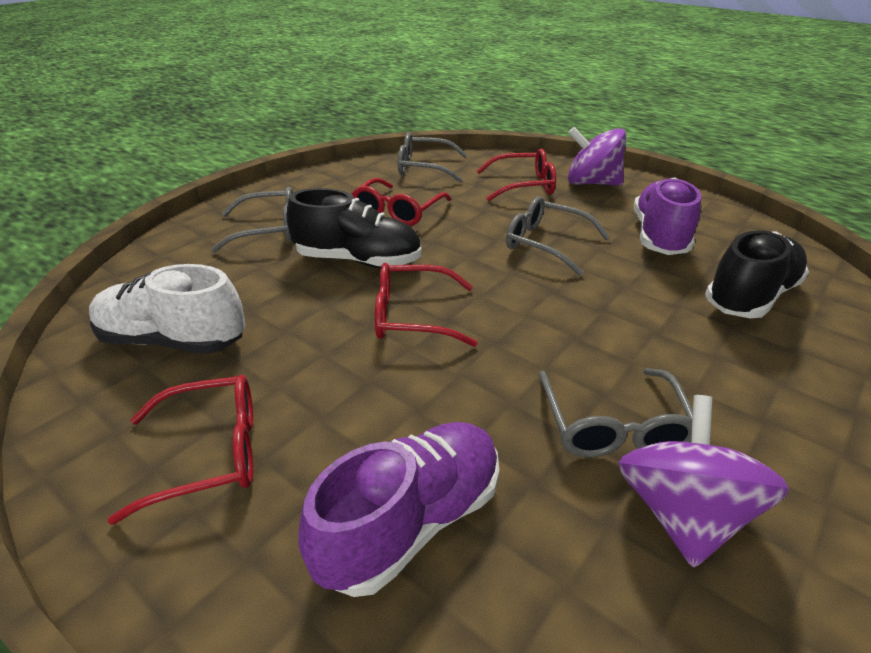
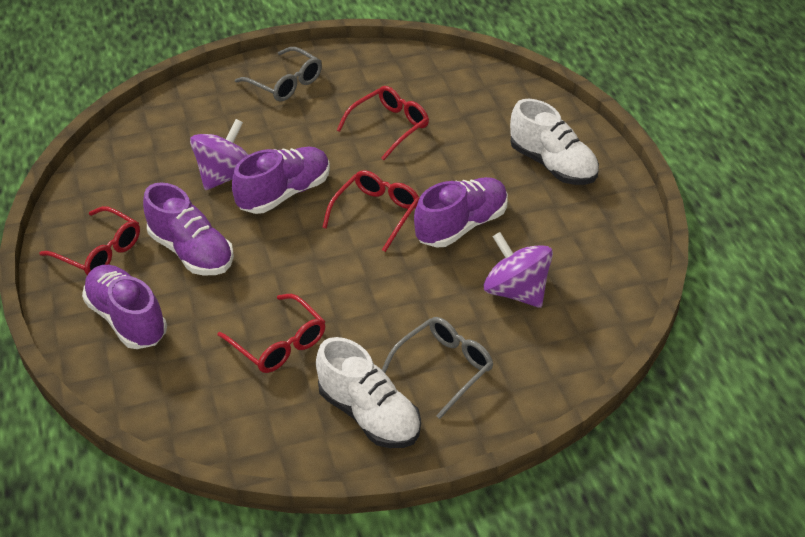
black shoe: 2 -> 0
grey glasses: 4 -> 2
purple shoe: 2 -> 4
white shoe: 1 -> 2

